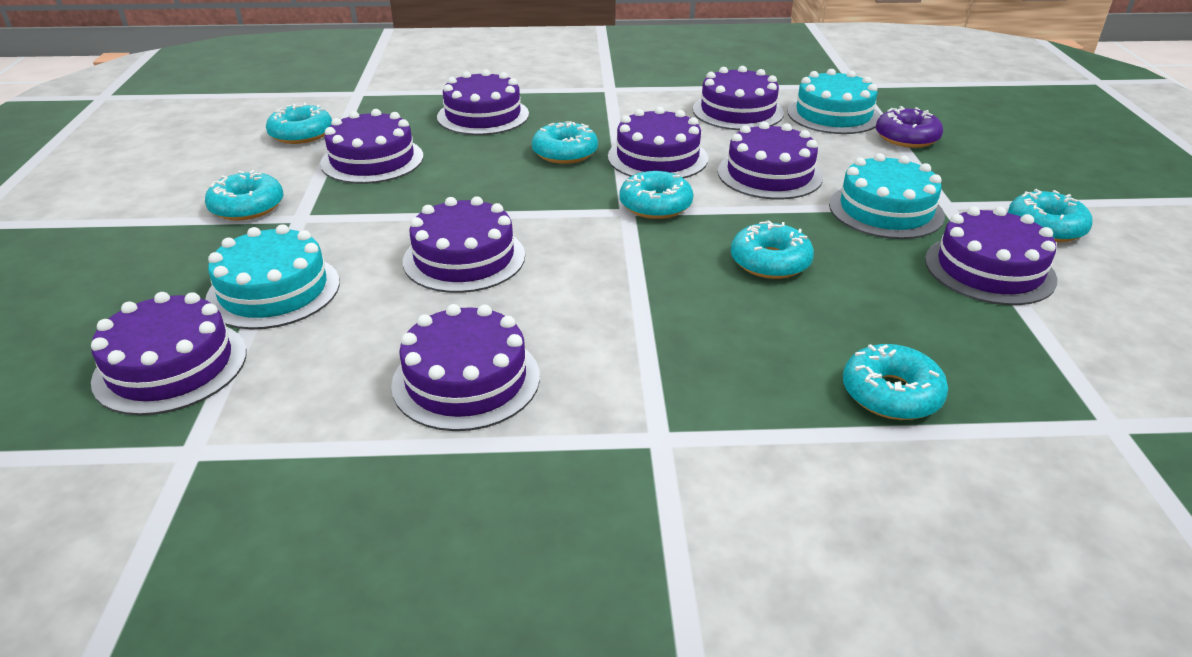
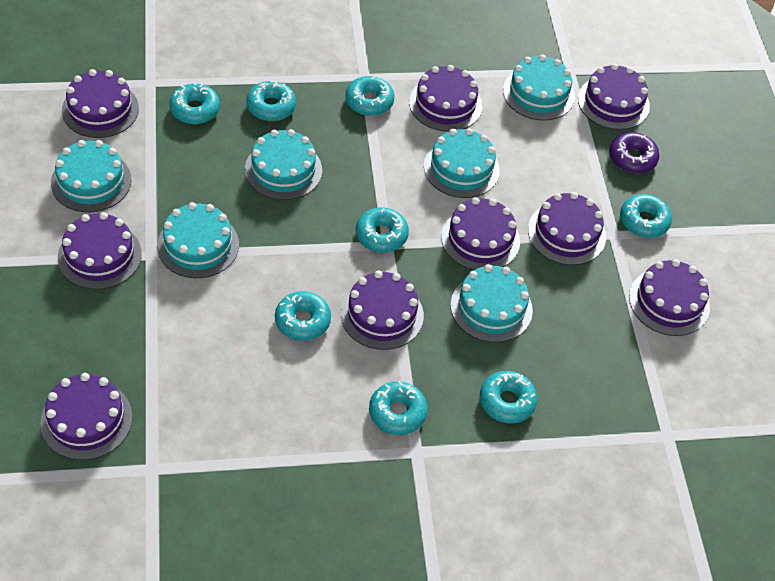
turquoise cake: 3 -> 6
turquoise donut: 7 -> 8

